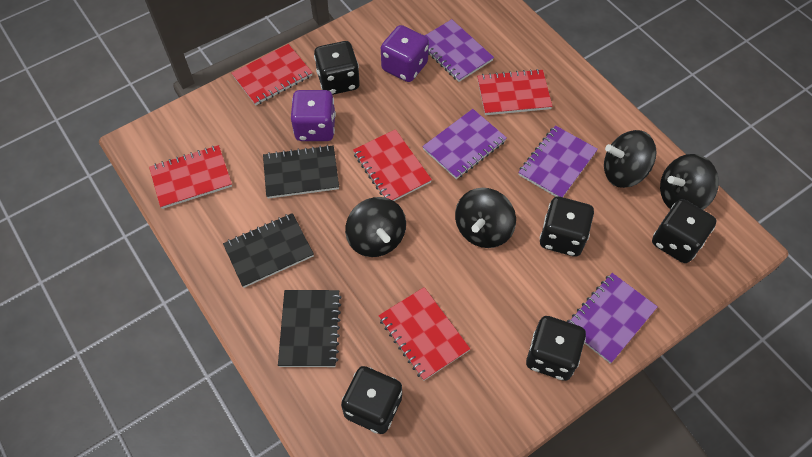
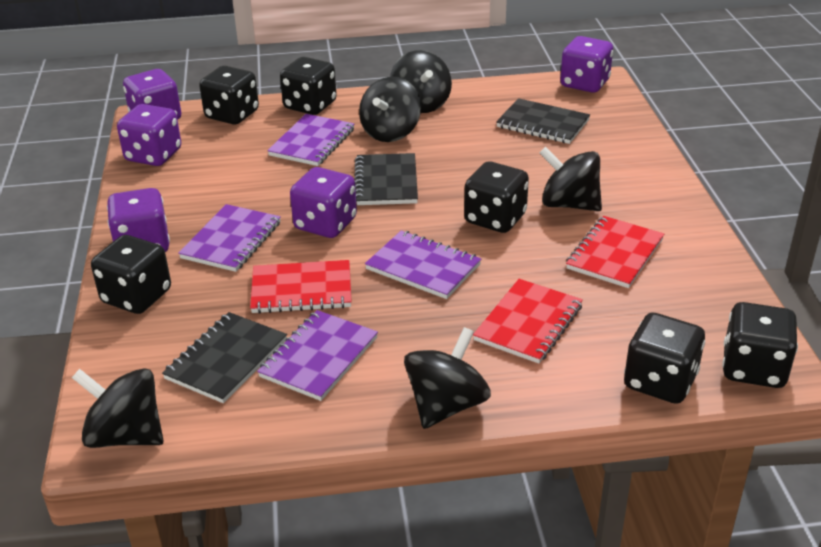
black dice: 5 -> 6
black spinning top: 4 -> 5
purple dice: 2 -> 5
red notebook: 5 -> 3

